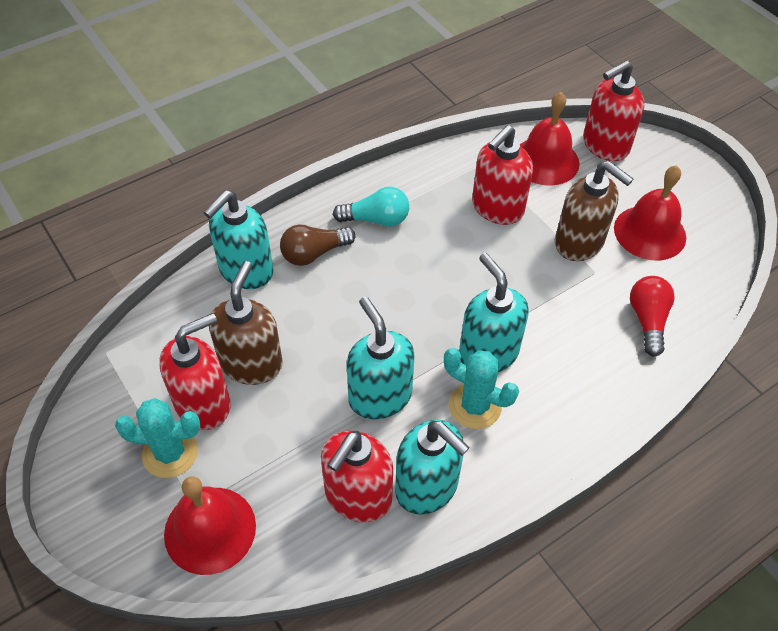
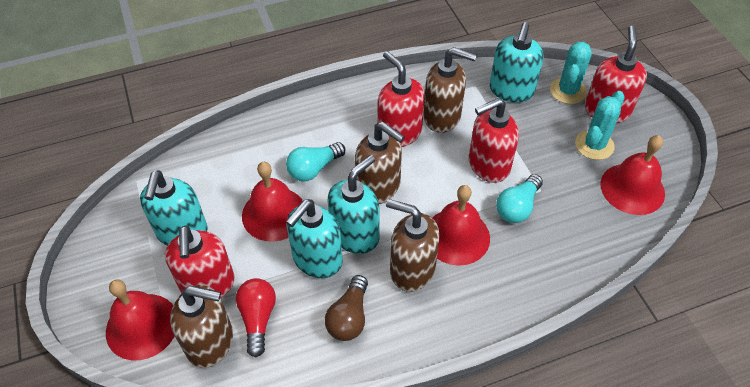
brown soap dispenser: 2 -> 4
red bell: 3 -> 4
turquoise light bulb: 1 -> 2

